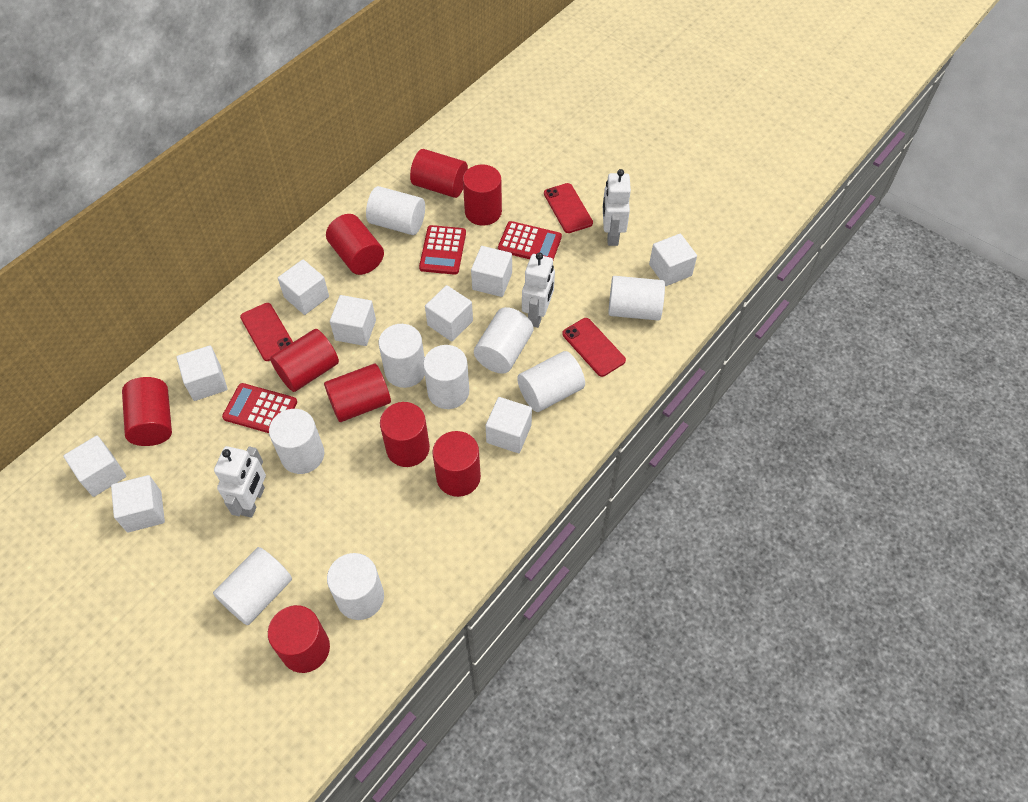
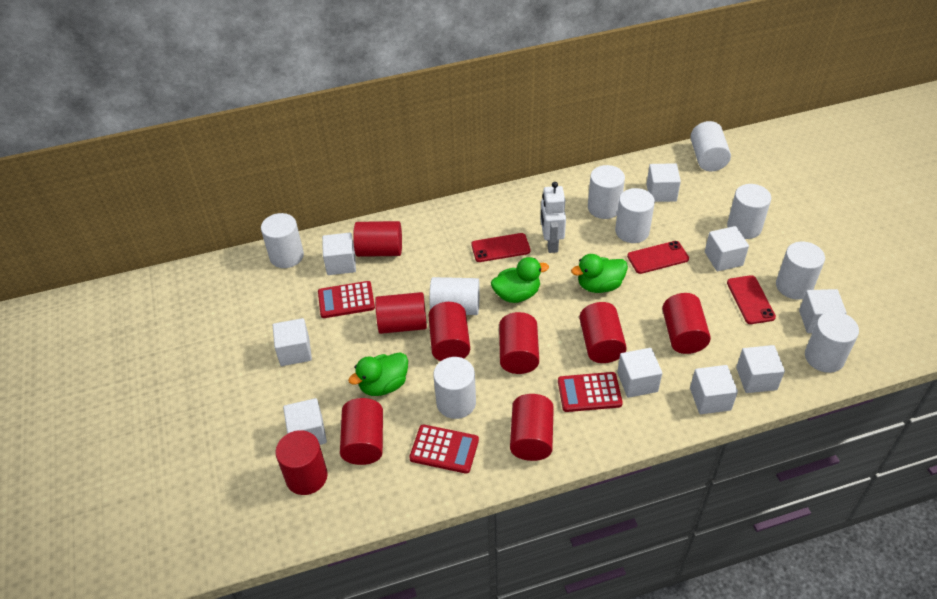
green duck: 0 -> 3
white robot: 3 -> 1

